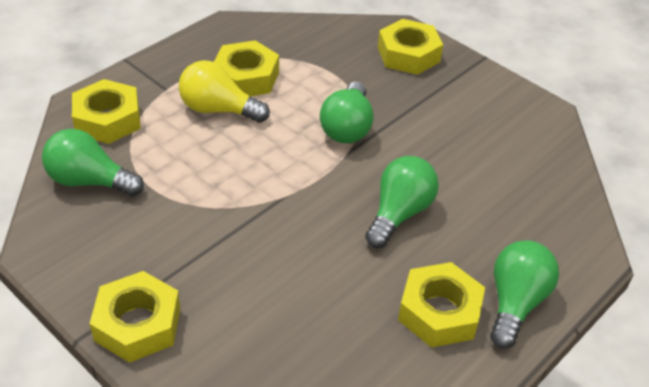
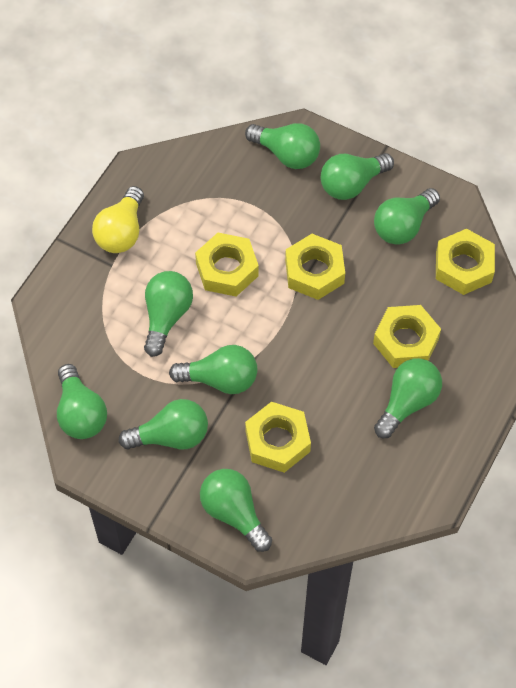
green light bulb: 4 -> 9

